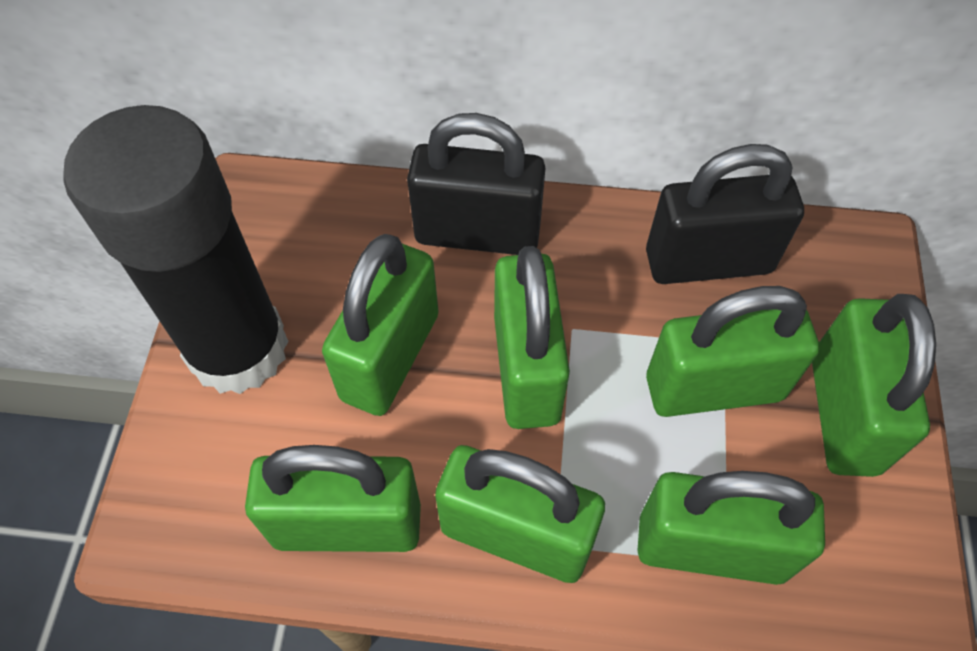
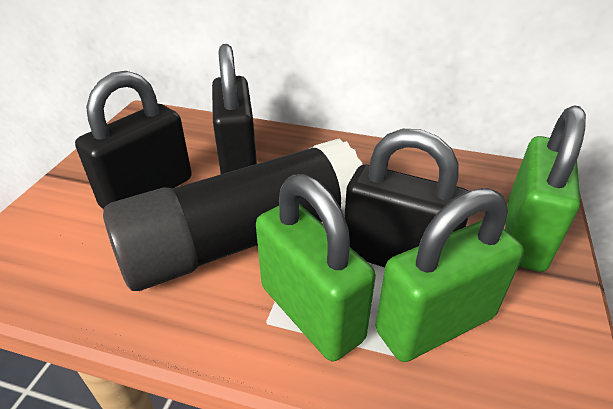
black padlock: 2 -> 3
green padlock: 7 -> 3

